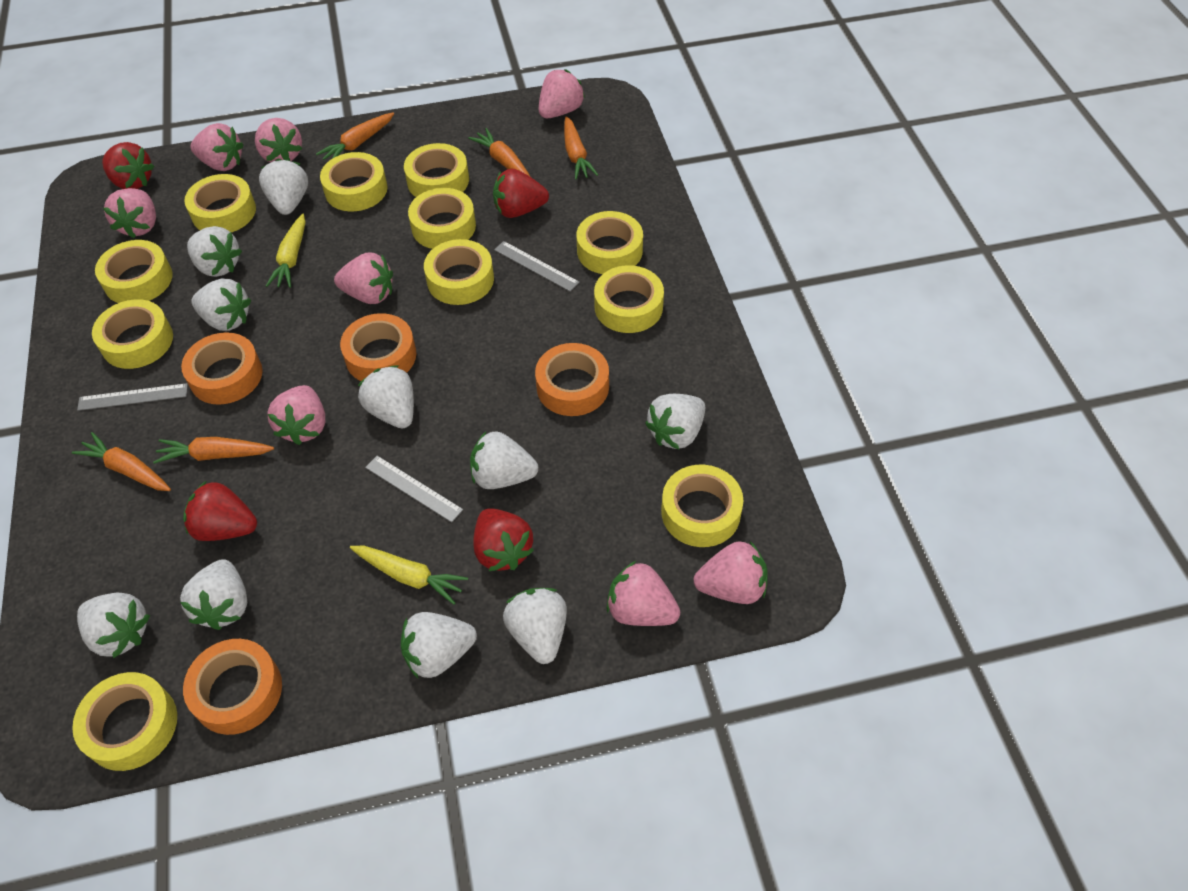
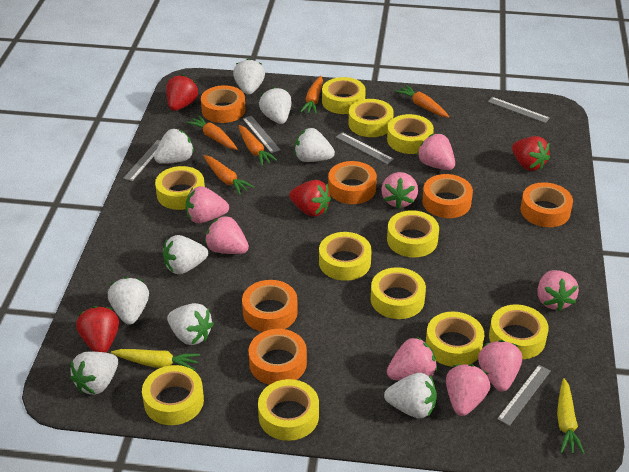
grey ruler: 3 -> 5
orange tape: 4 -> 6
white strawberry: 10 -> 9

